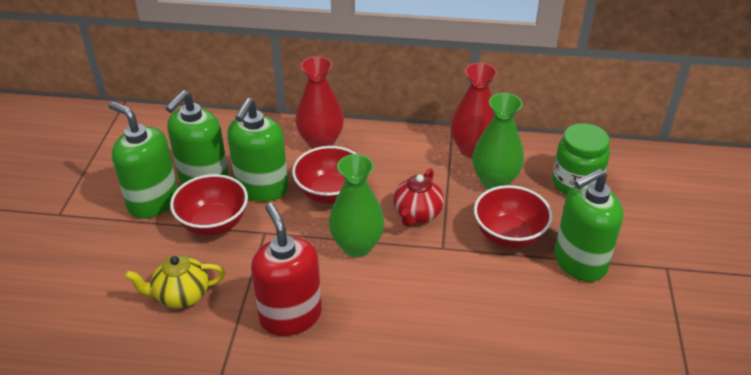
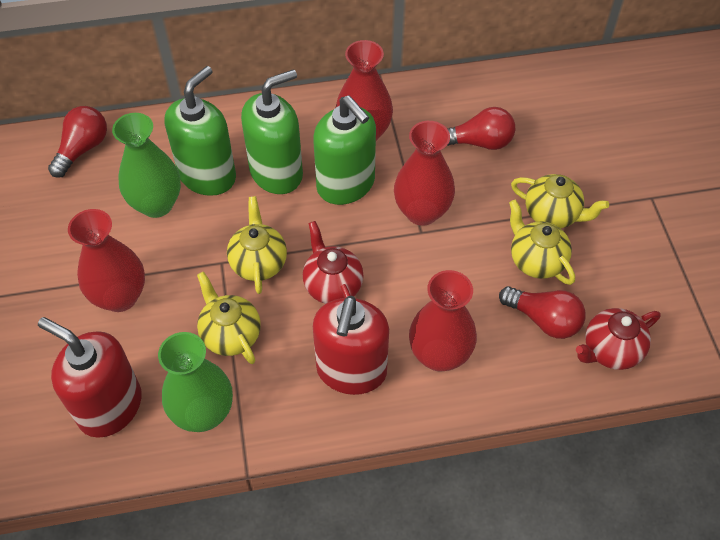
green jar: 1 -> 0
green soap dispenser: 4 -> 3
red bowl: 3 -> 0
red light bulb: 0 -> 3
red soap dispenser: 1 -> 2
red teapot: 1 -> 2
red vase: 2 -> 4
yellow teapot: 1 -> 4

